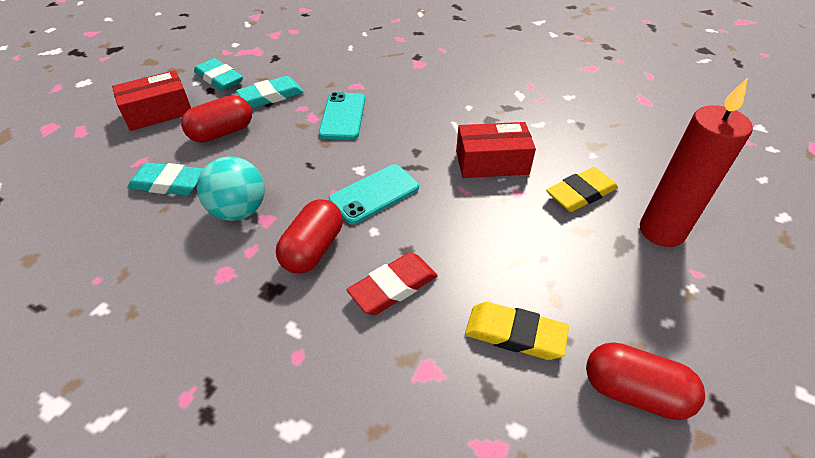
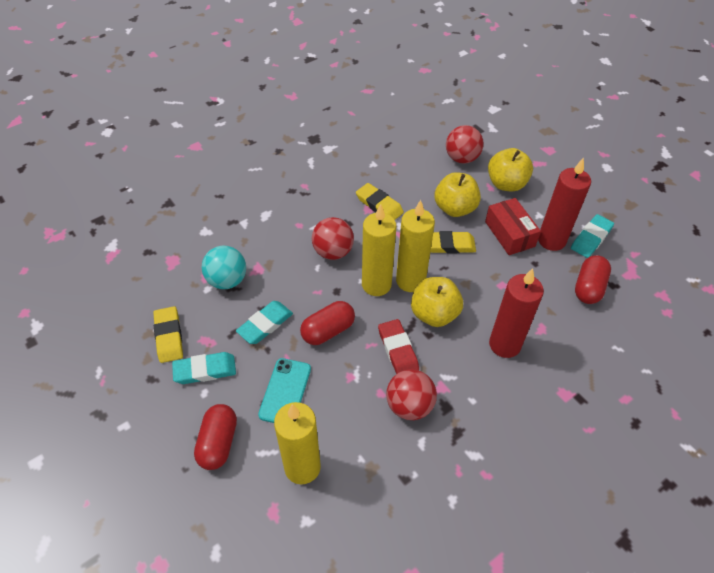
red ball: 0 -> 3
red box: 2 -> 1
red candle: 1 -> 2
turquoise phone: 2 -> 1
yellow apple: 0 -> 3
yellow candle: 0 -> 3
yellow eraser: 2 -> 3

